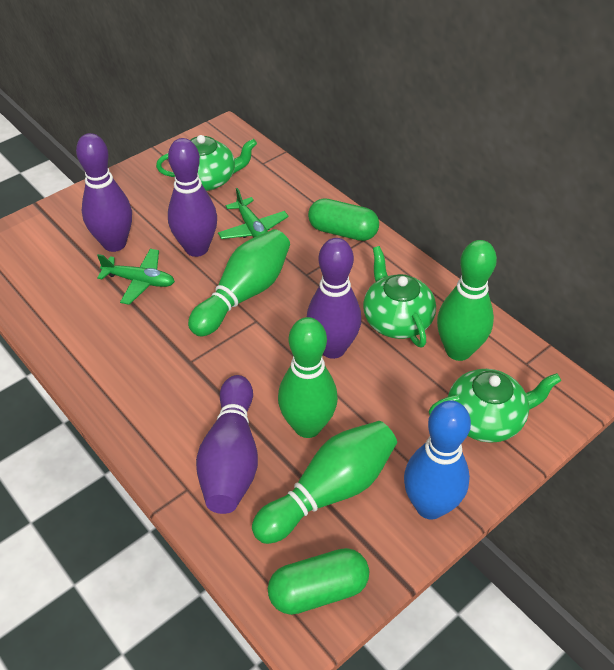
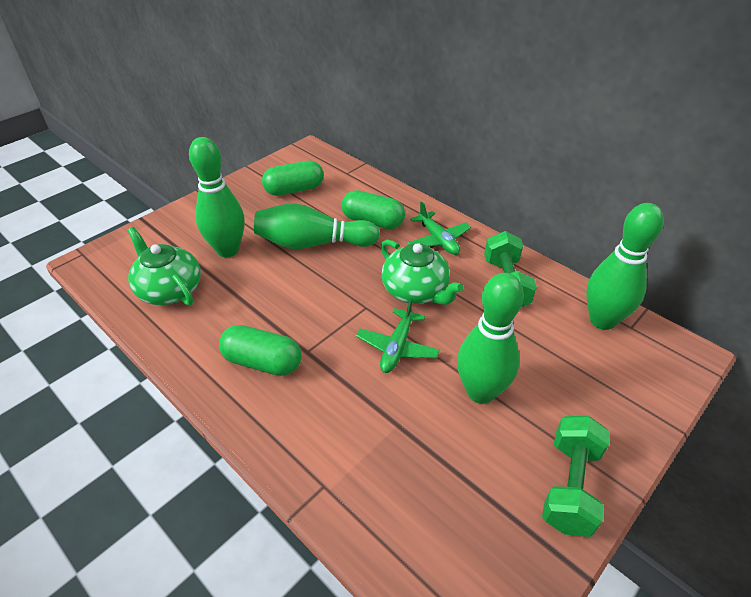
blue bowling pin: 1 -> 0
green capsule: 2 -> 3
green dumbbell: 0 -> 2
green teapot: 3 -> 2
purple bowling pin: 4 -> 0

